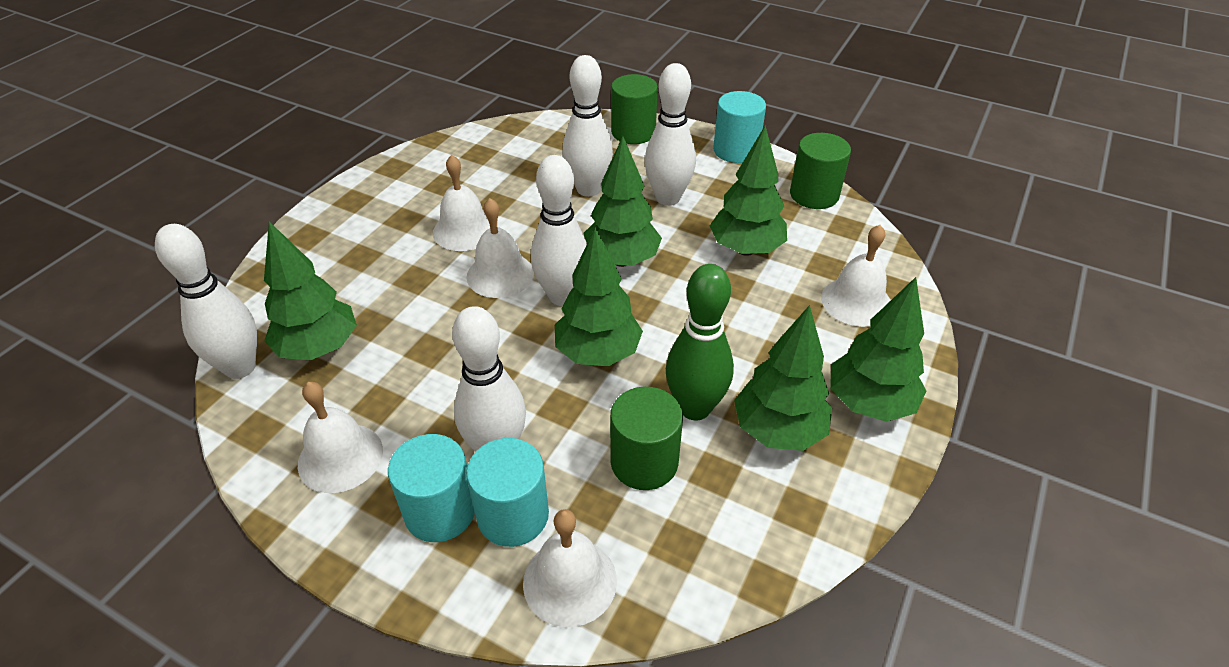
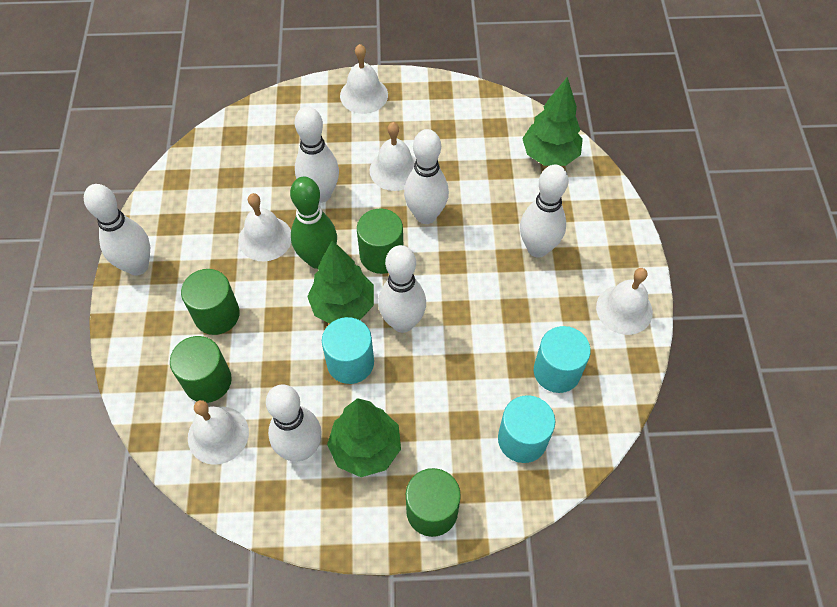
green cylinder: 3 -> 4
green tree: 6 -> 3
white bowling pin: 5 -> 6

